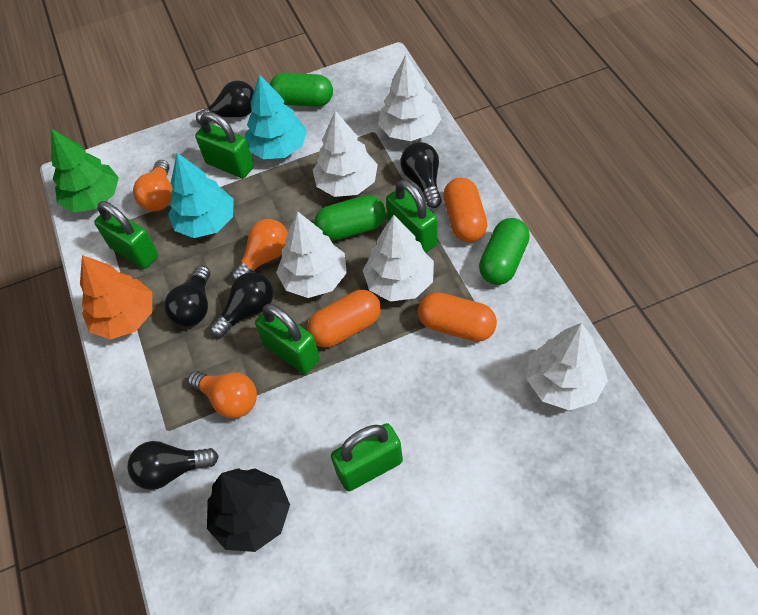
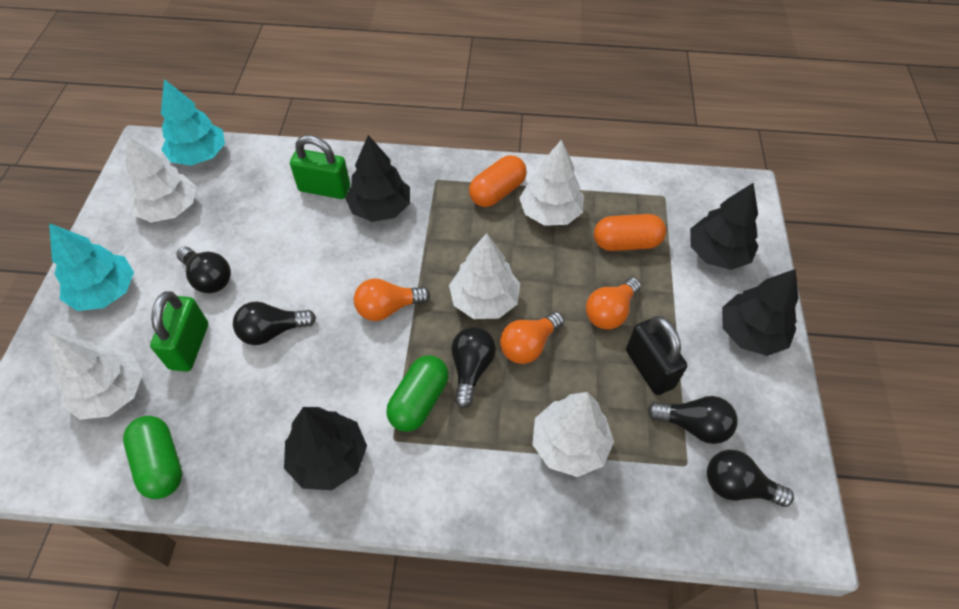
black padlock: 0 -> 1
black tree: 1 -> 4
green capsule: 3 -> 2
green padlock: 5 -> 2
green tree: 1 -> 0
orange capsule: 3 -> 2
orange tree: 1 -> 0

